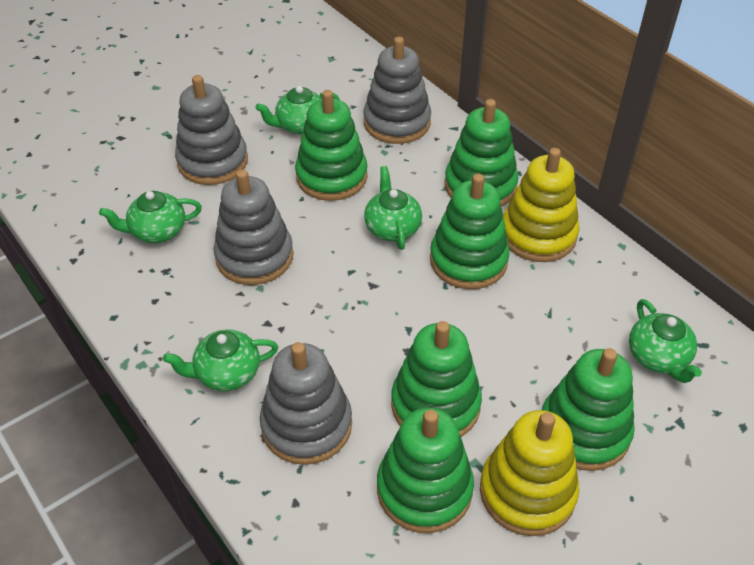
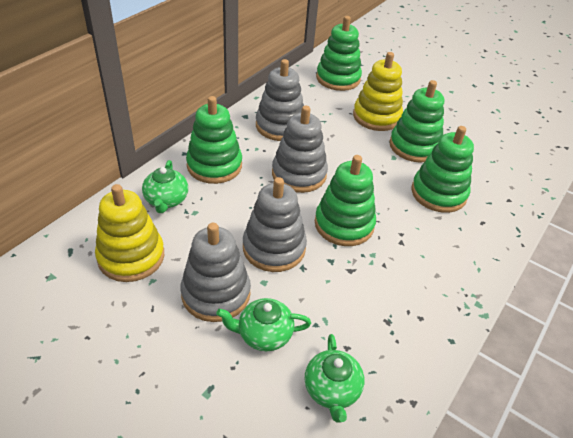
green stacking toy: 6 -> 5
green teapot: 5 -> 3

